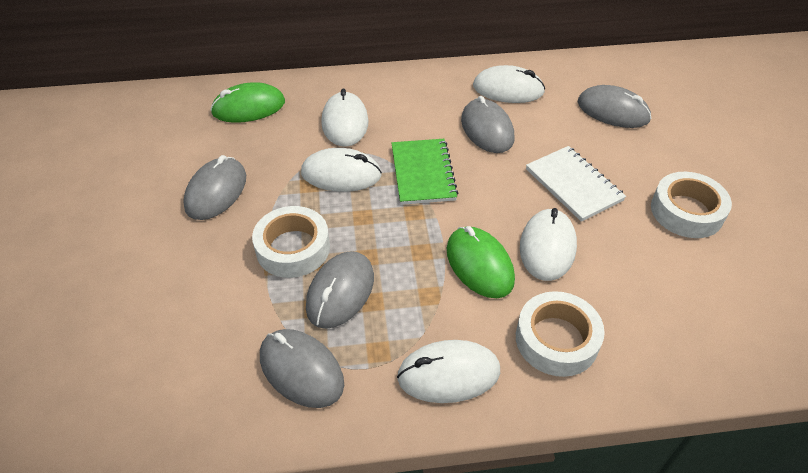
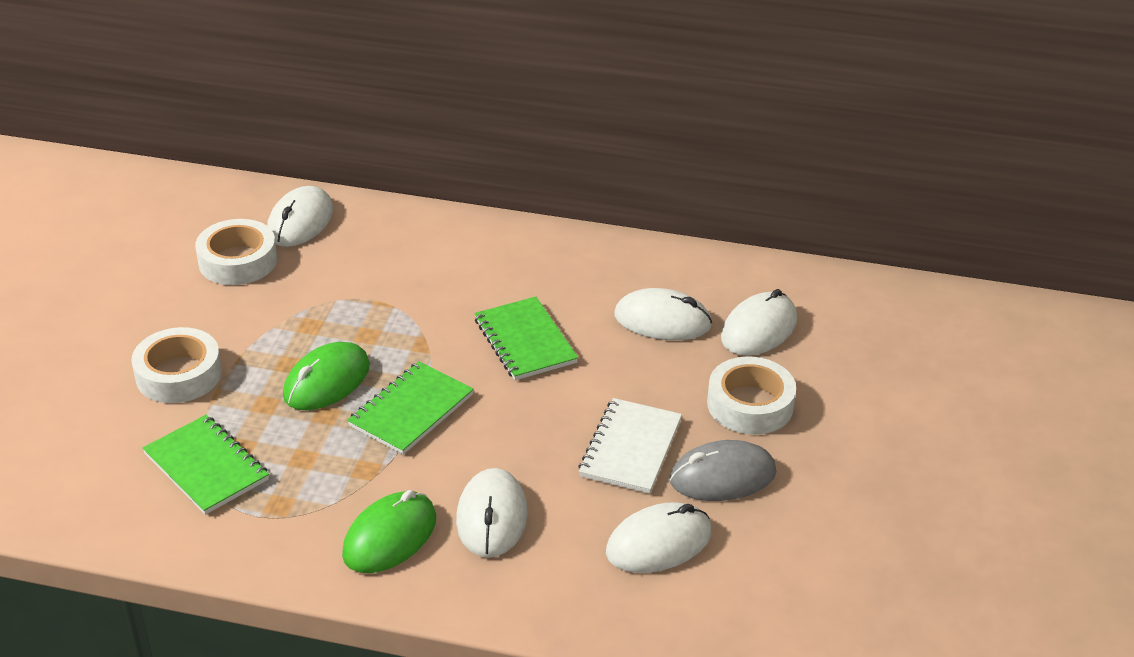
green notebook: 1 -> 3
grey mouse: 5 -> 1

